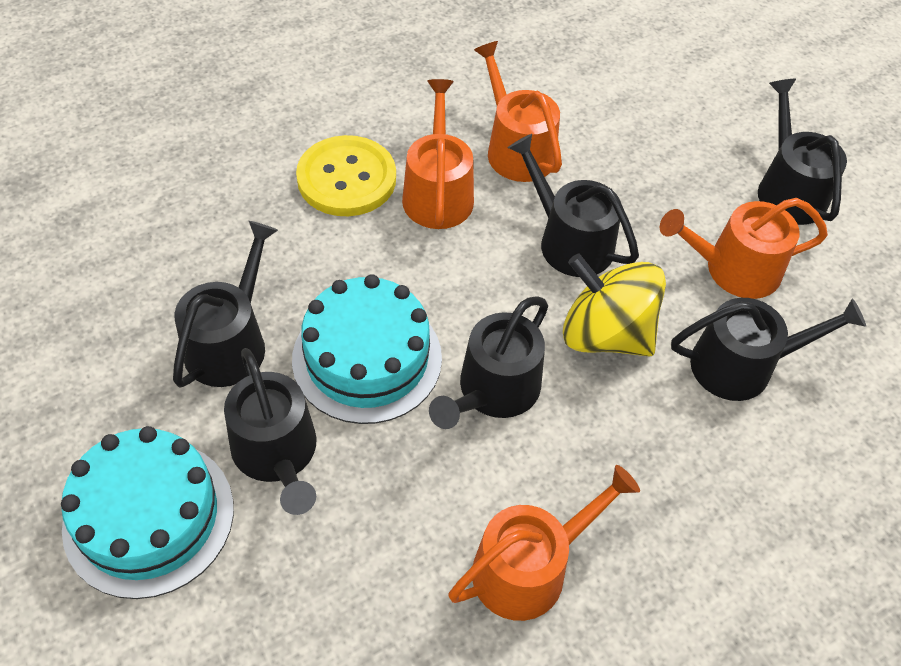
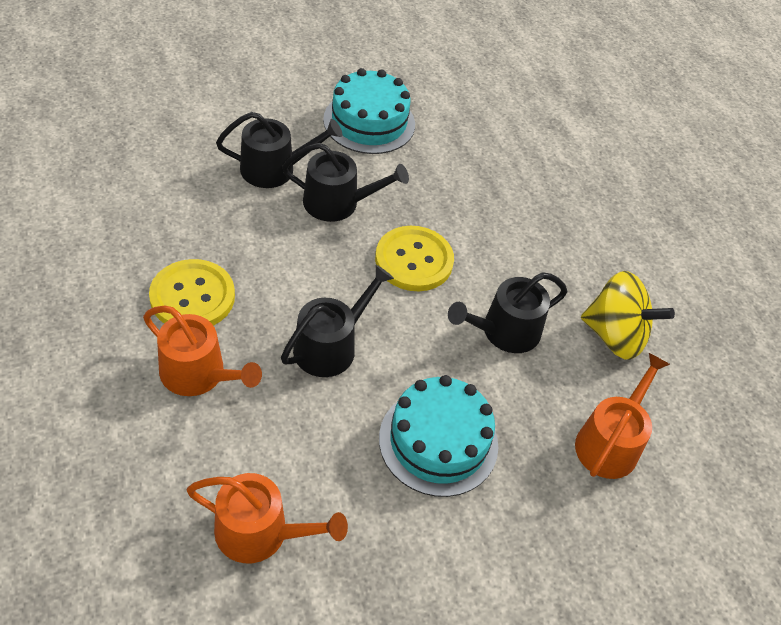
black watering can: 6 -> 4
orange watering can: 4 -> 3
yellow button: 1 -> 2

